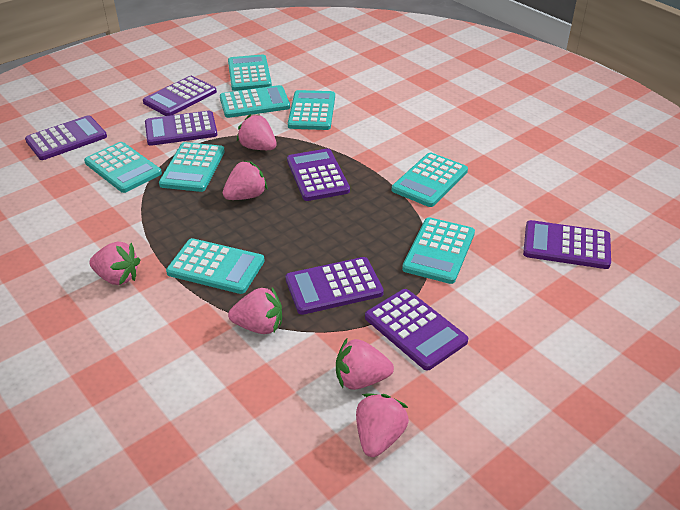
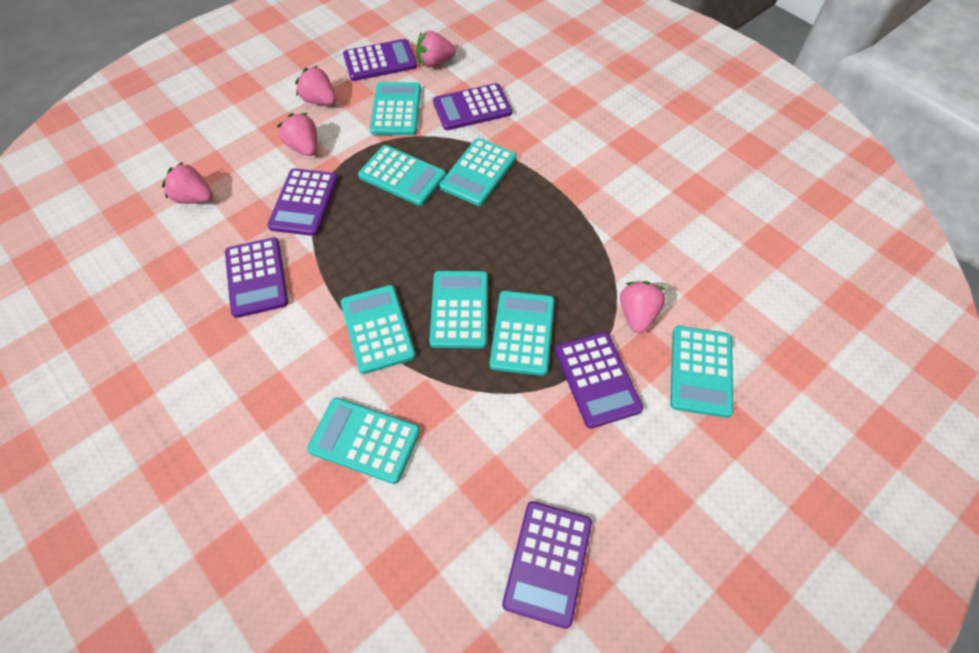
pink strawberry: 6 -> 5
purple calculator: 7 -> 6

